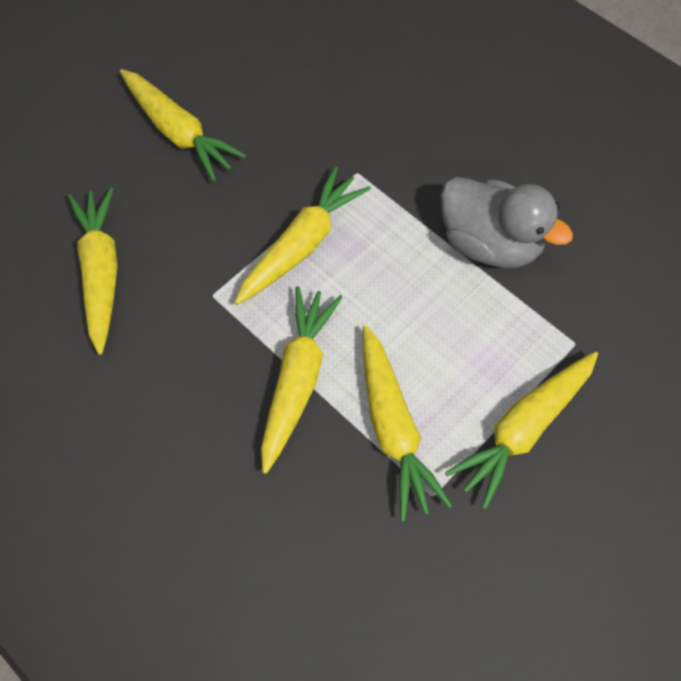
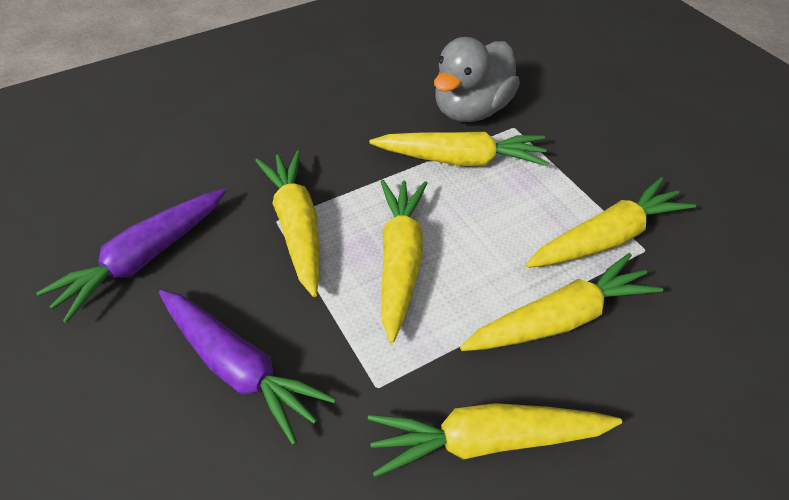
purple carrot: 0 -> 2

